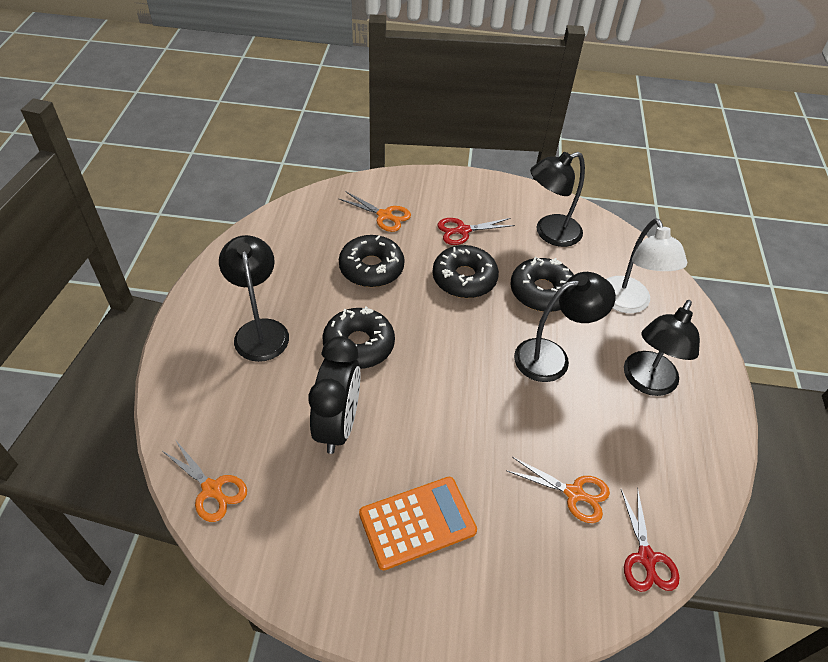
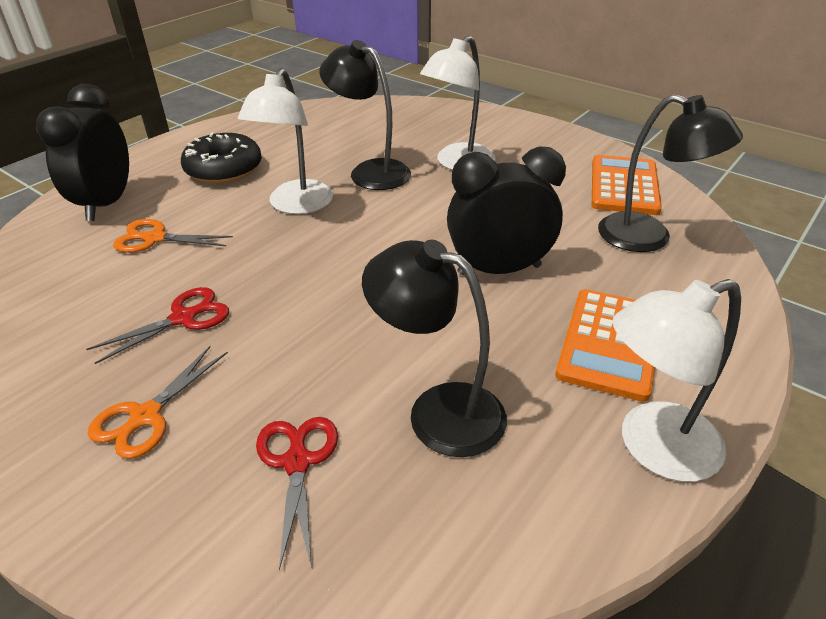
black clock: 1 -> 2
black donut: 4 -> 1
black lamp: 4 -> 3
orange calculator: 1 -> 2
orange scissors: 3 -> 2
white lamp: 1 -> 3

